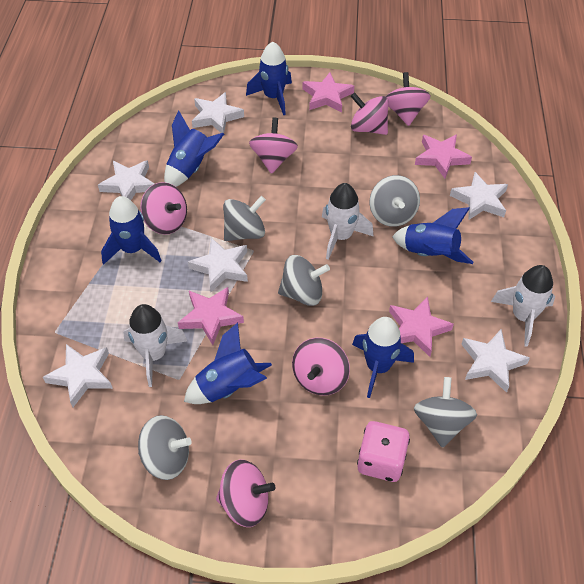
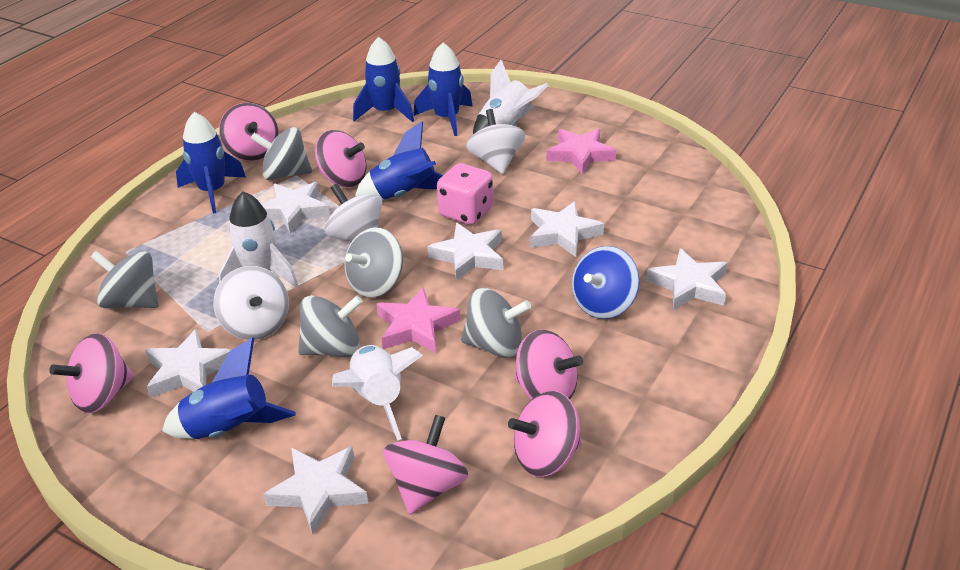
blue rocket: 6 -> 5
blue spinning top: 0 -> 1
pink star: 4 -> 2
white spinning top: 0 -> 3

